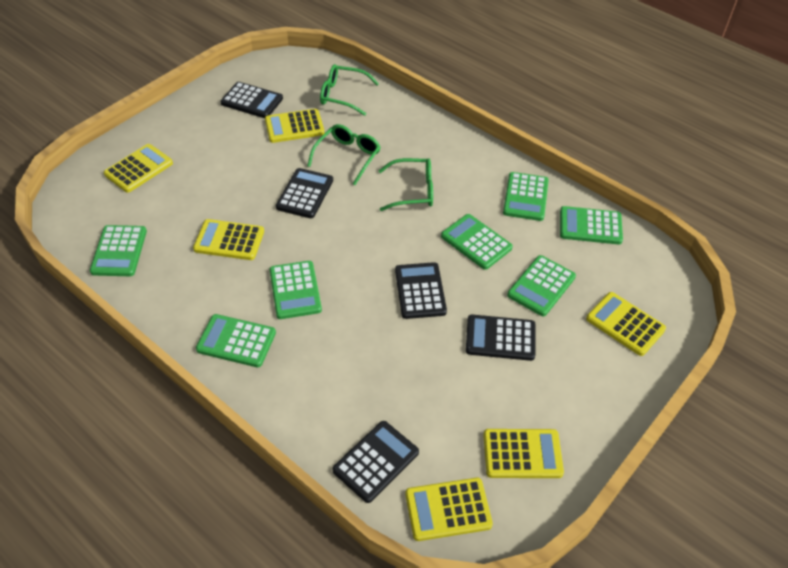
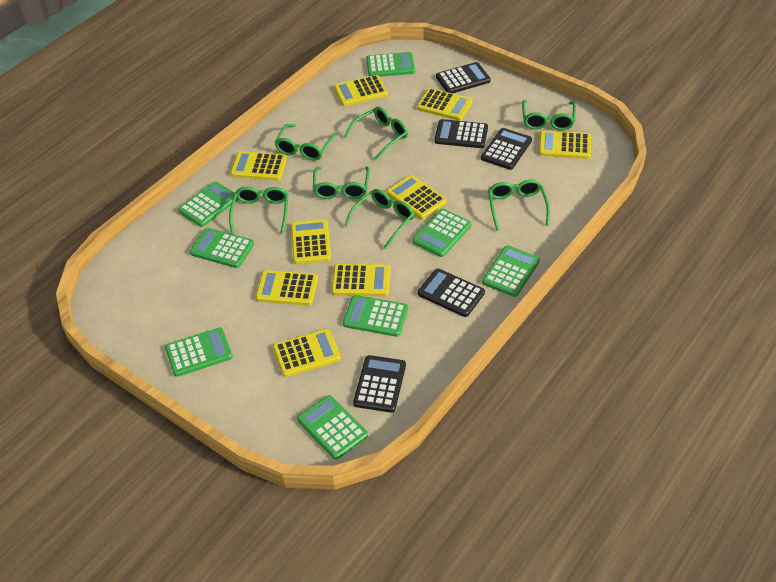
green calculator: 7 -> 8
green glasses: 3 -> 7
yellow calculator: 6 -> 9

